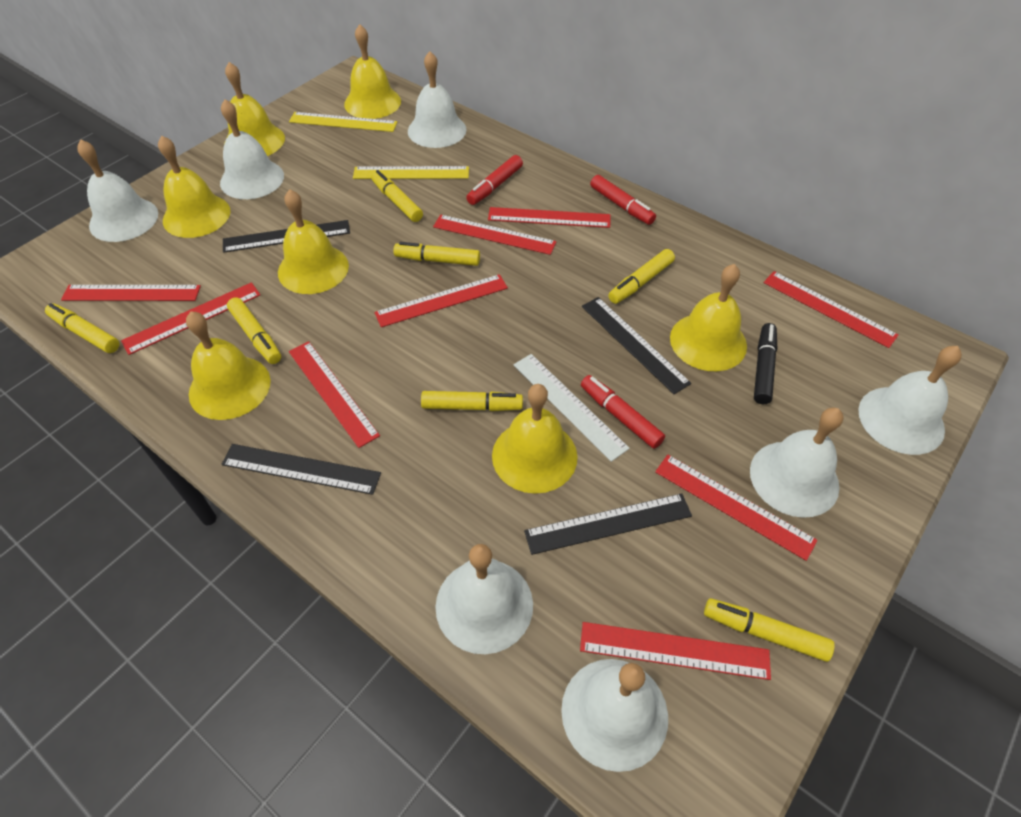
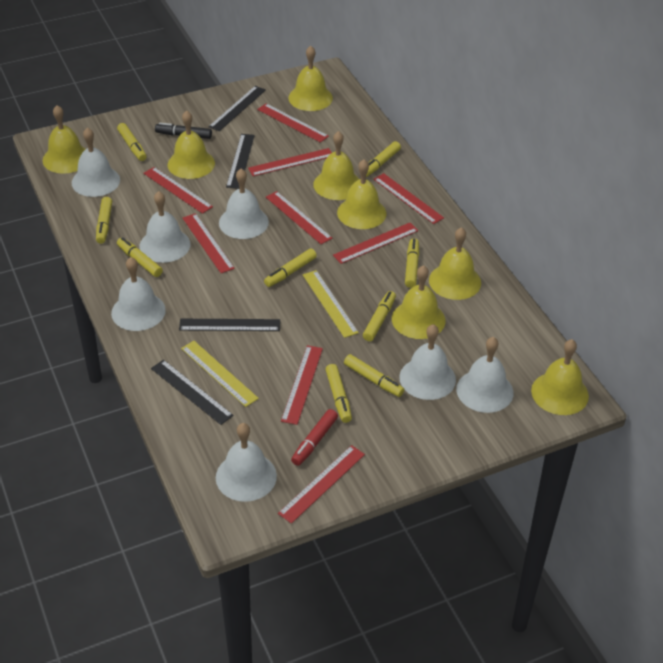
red marker: 3 -> 1
white ruler: 1 -> 0
yellow bell: 7 -> 8
yellow marker: 7 -> 9

